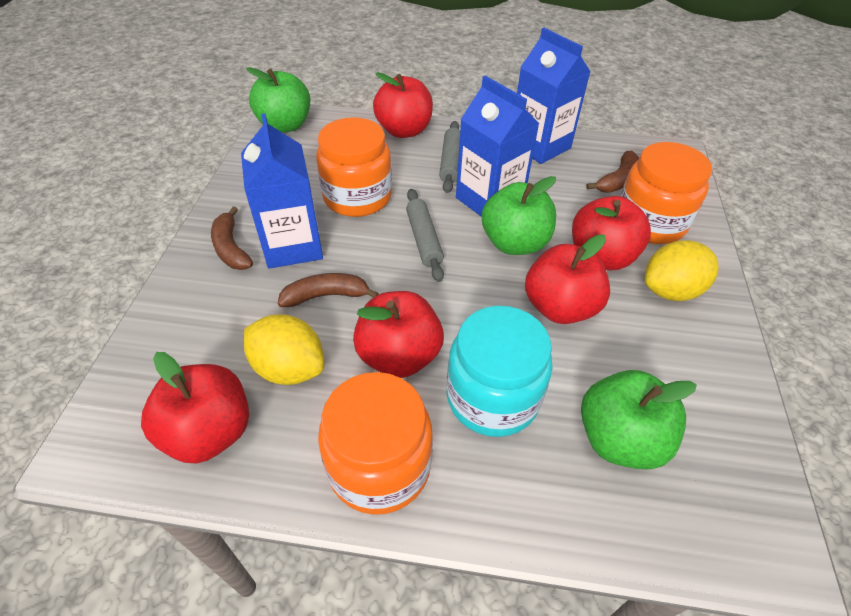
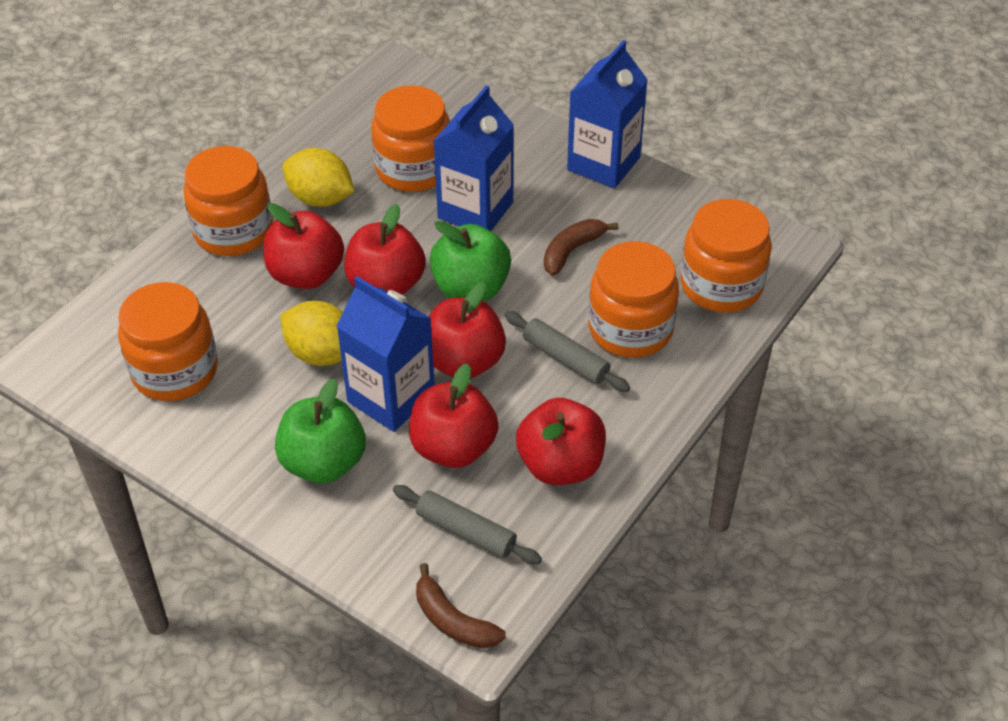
brown banana: 3 -> 2
green apple: 3 -> 2
orange jar: 3 -> 5
turquoise jar: 1 -> 0

